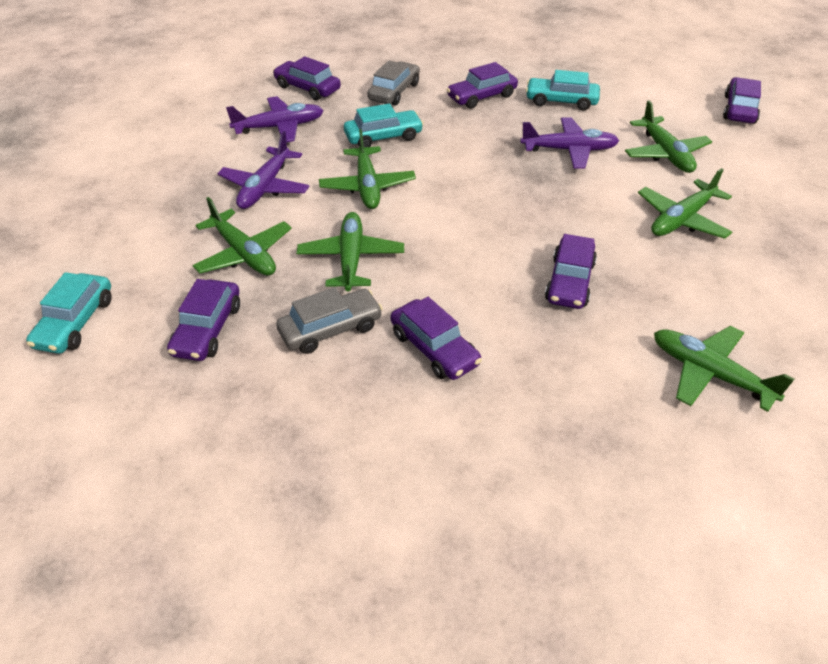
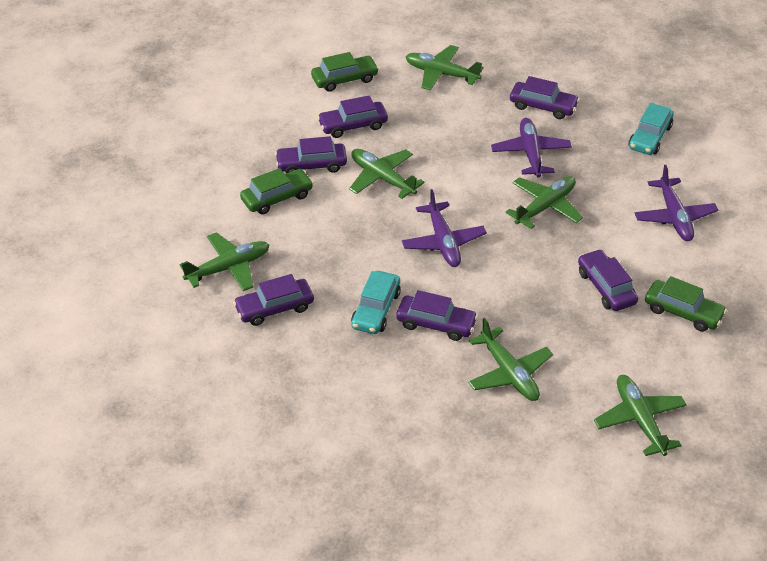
green car: 0 -> 3
grey car: 2 -> 0
turquoise car: 3 -> 2

